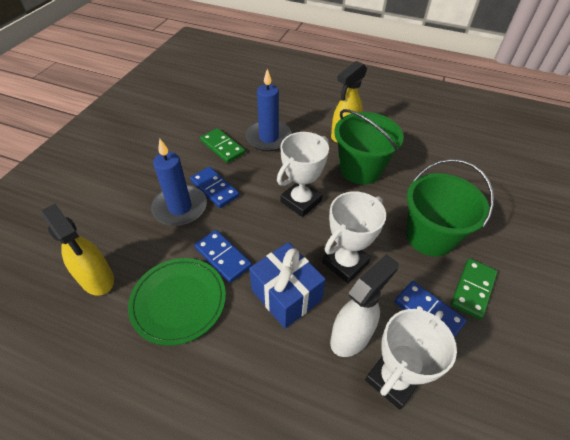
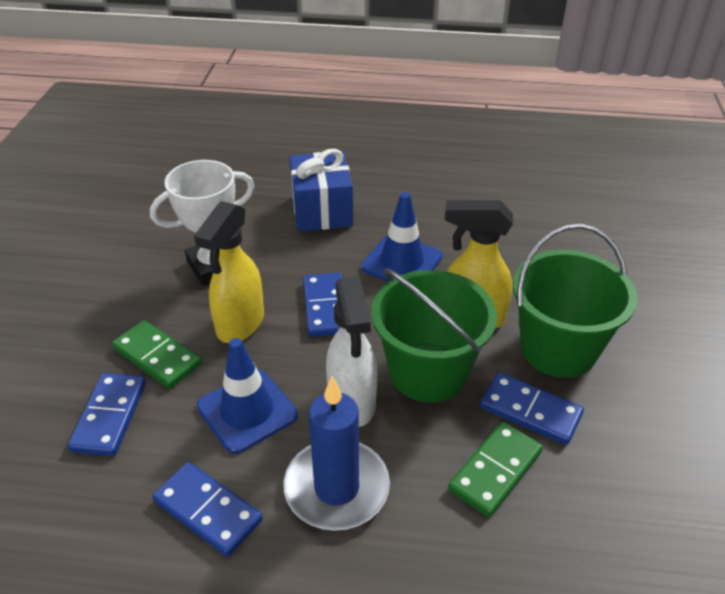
blue candle: 2 -> 1
blue domino: 3 -> 4
blue traffic cone: 0 -> 2
green plate: 1 -> 0
white trophy: 3 -> 1

